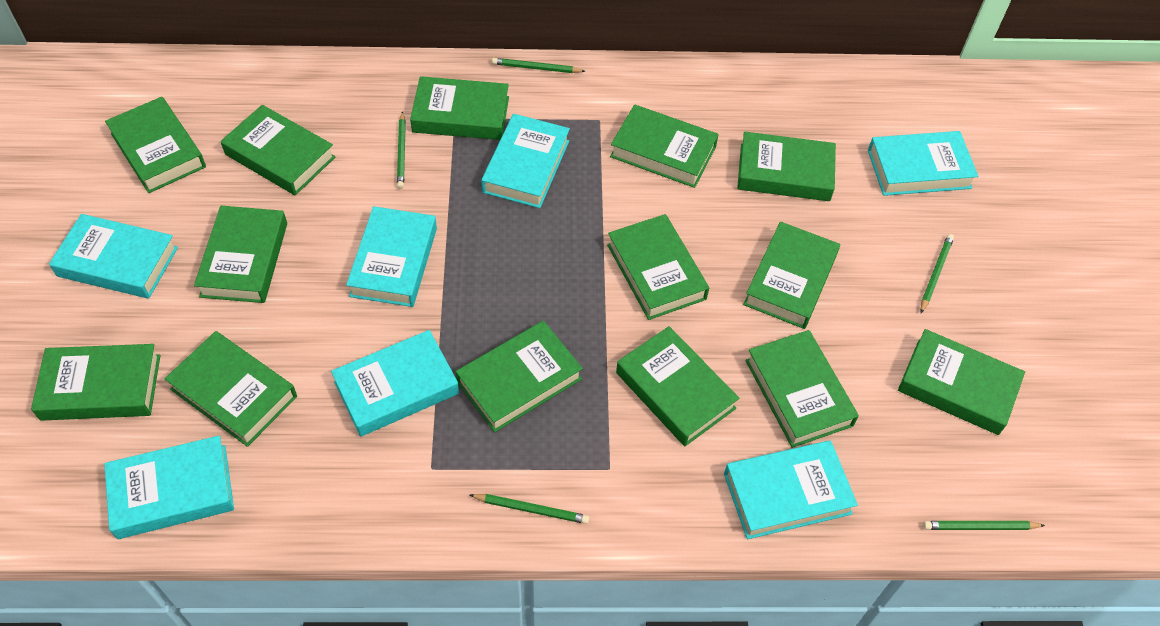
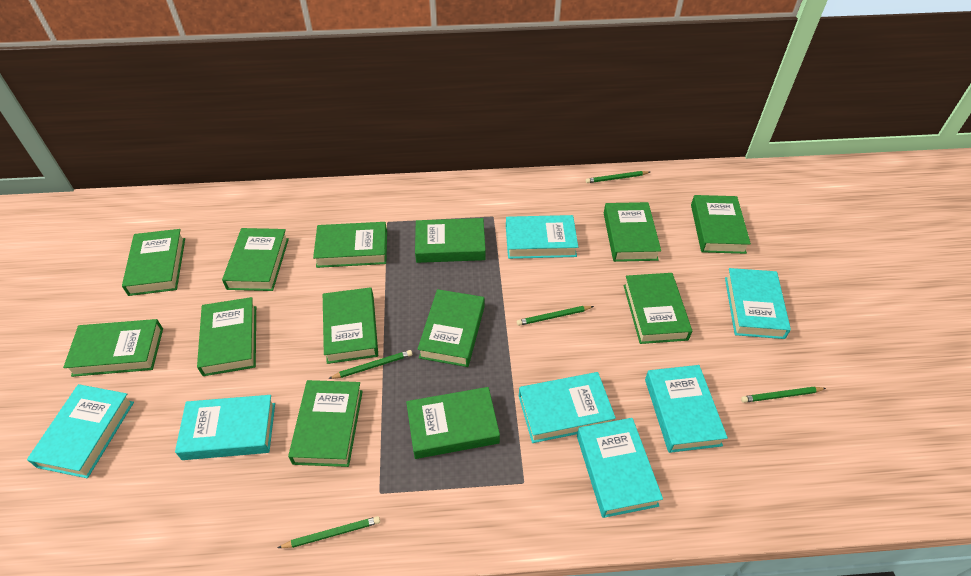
green book: 14 -> 13

